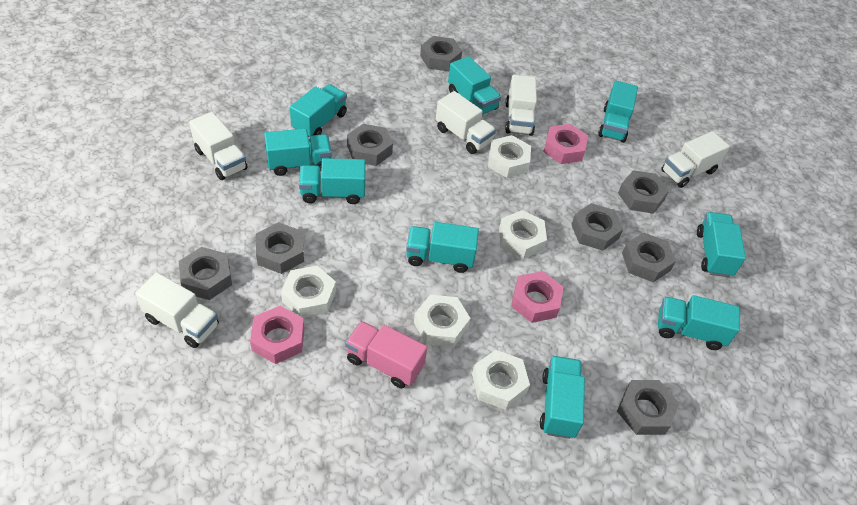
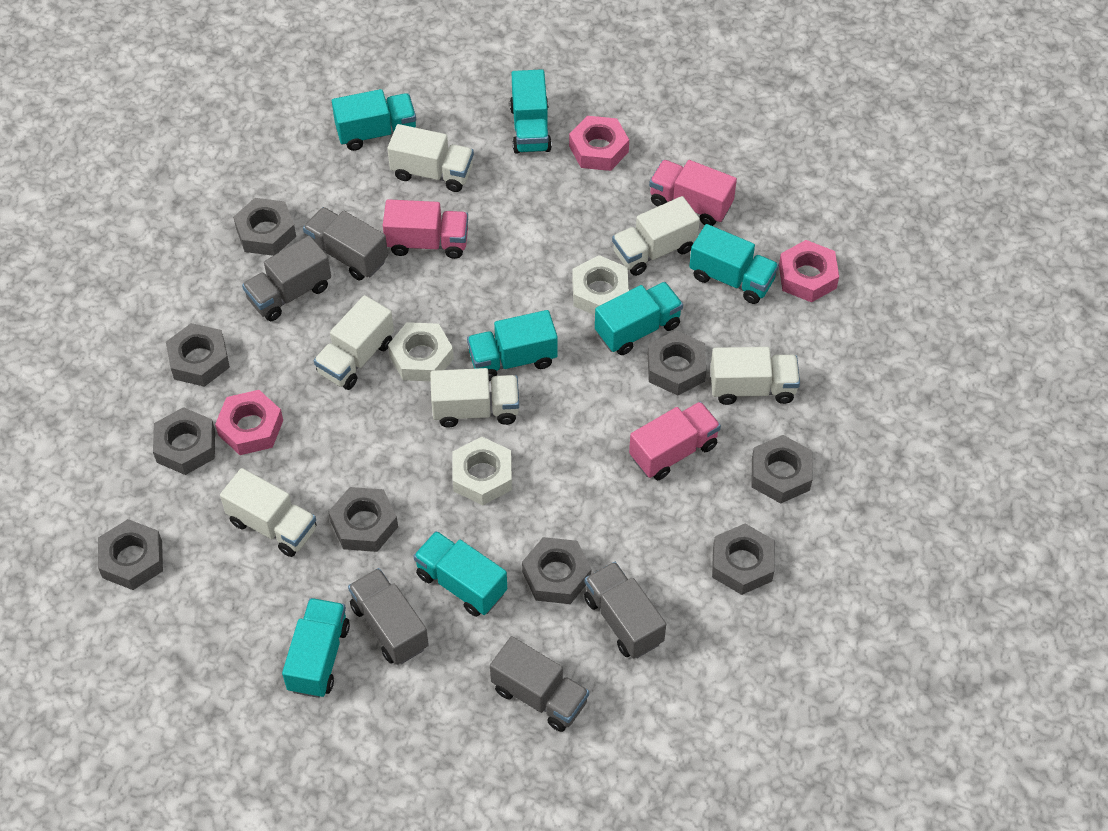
grey nut: 8 -> 9
grey truck: 0 -> 5
pink truck: 1 -> 3
turquoise truck: 9 -> 7
white nut: 5 -> 3
white truck: 5 -> 6

